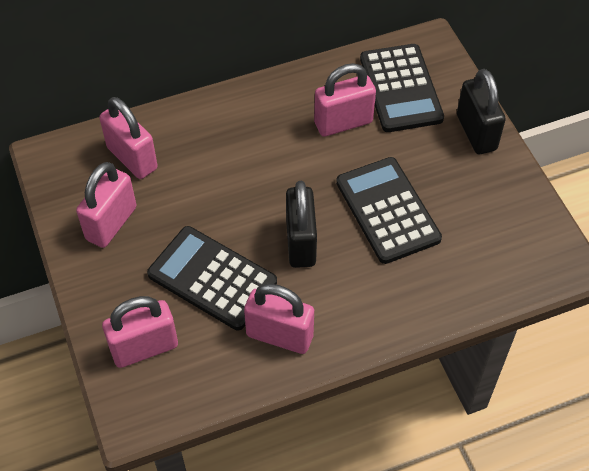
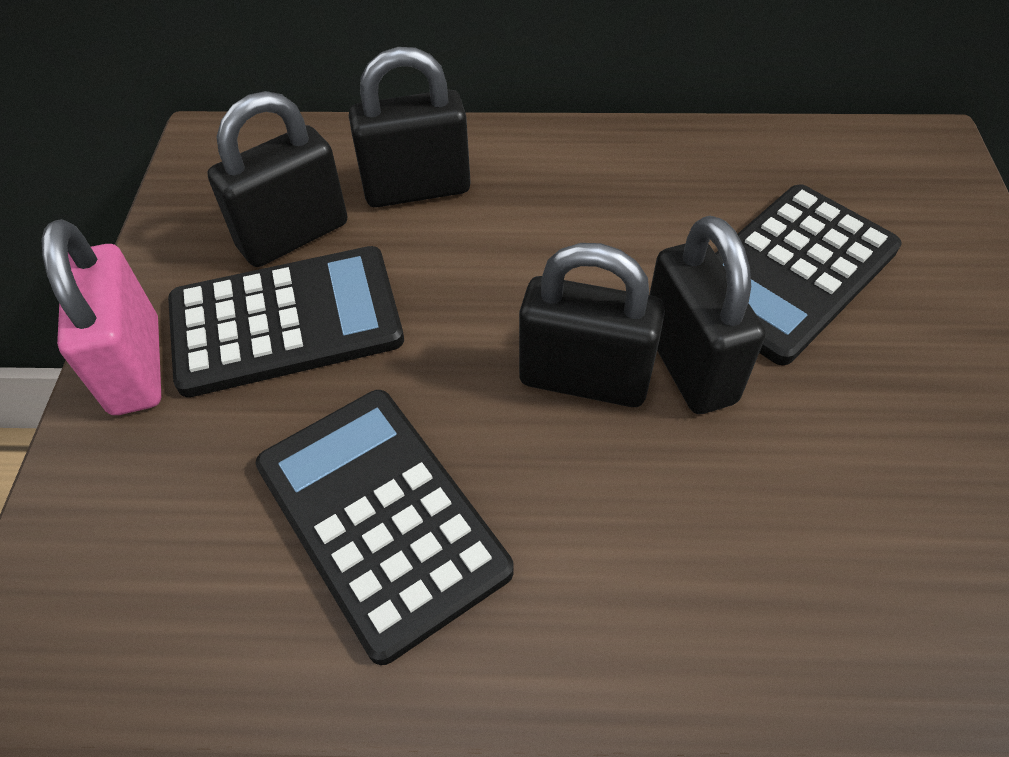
black padlock: 2 -> 4
pink padlock: 5 -> 1

